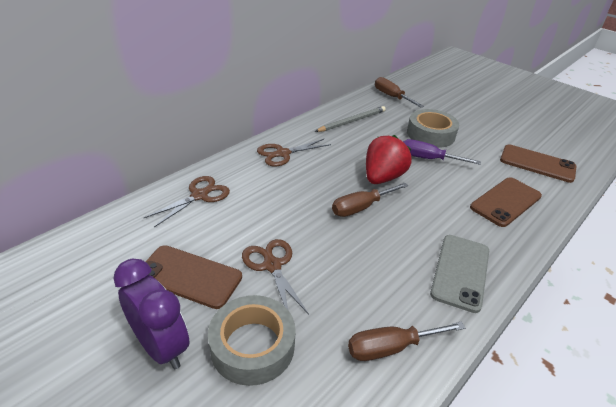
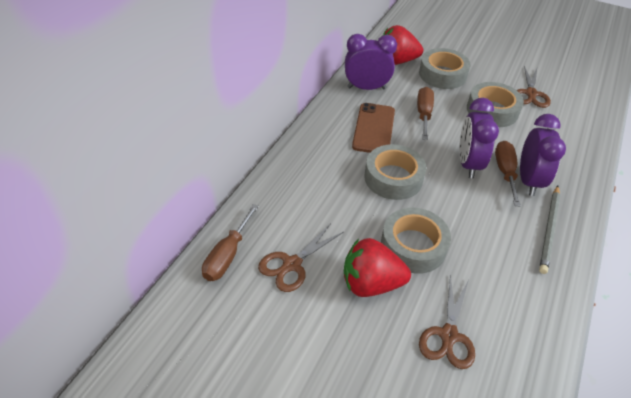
brown phone: 3 -> 1
grey phone: 1 -> 0
grey tape: 2 -> 4
purple clock: 1 -> 3
purple screwdriver: 1 -> 0
red strawberry: 1 -> 2

